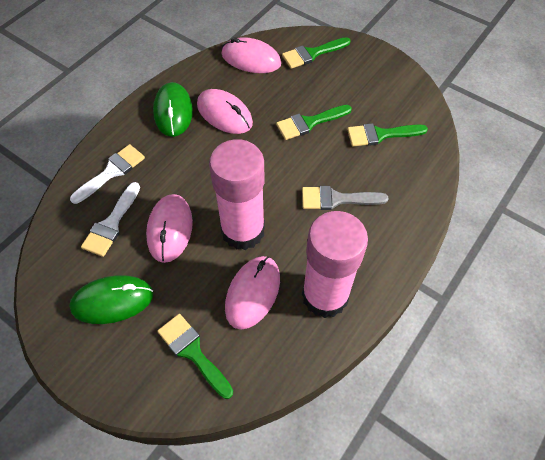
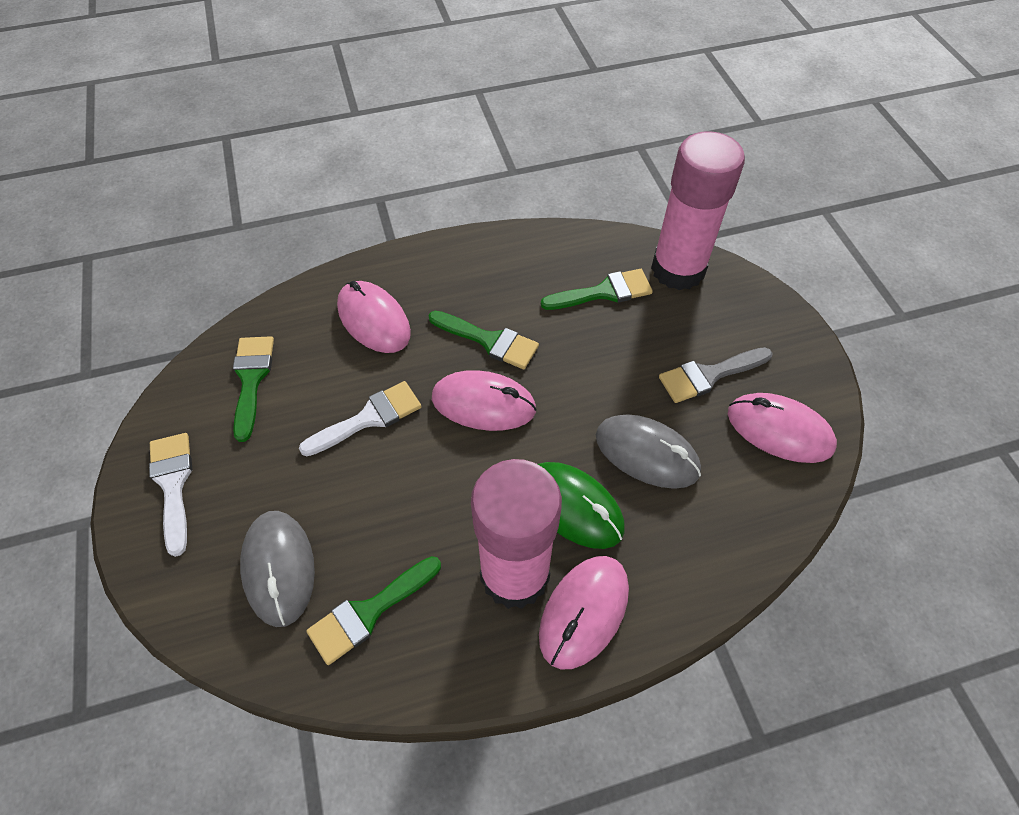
green mouse: 2 -> 1
grey mouse: 0 -> 2

